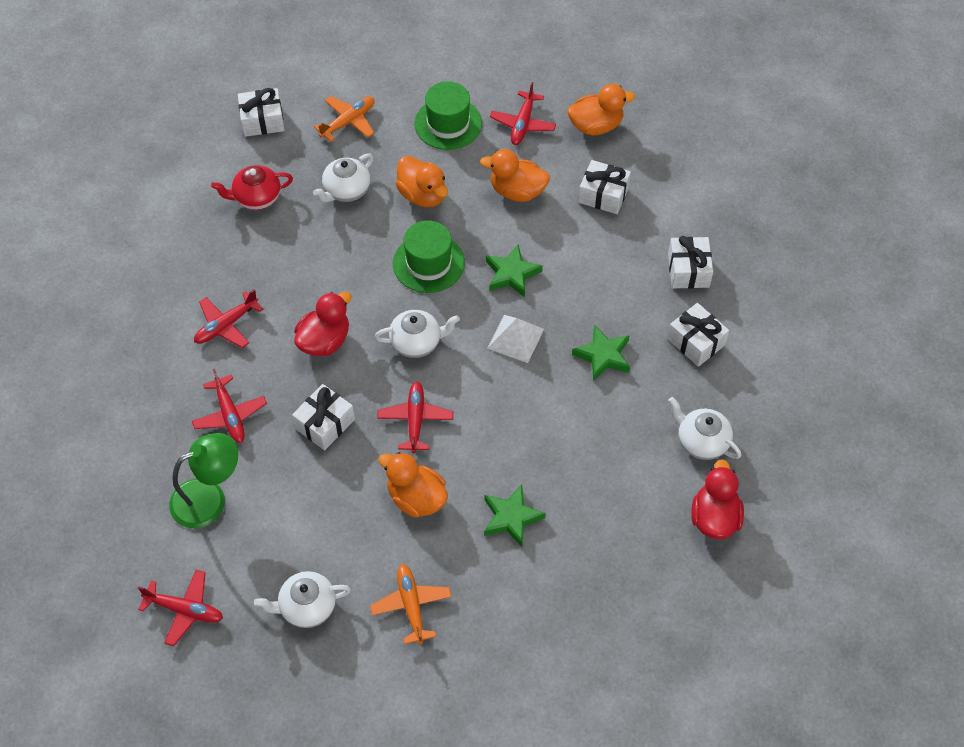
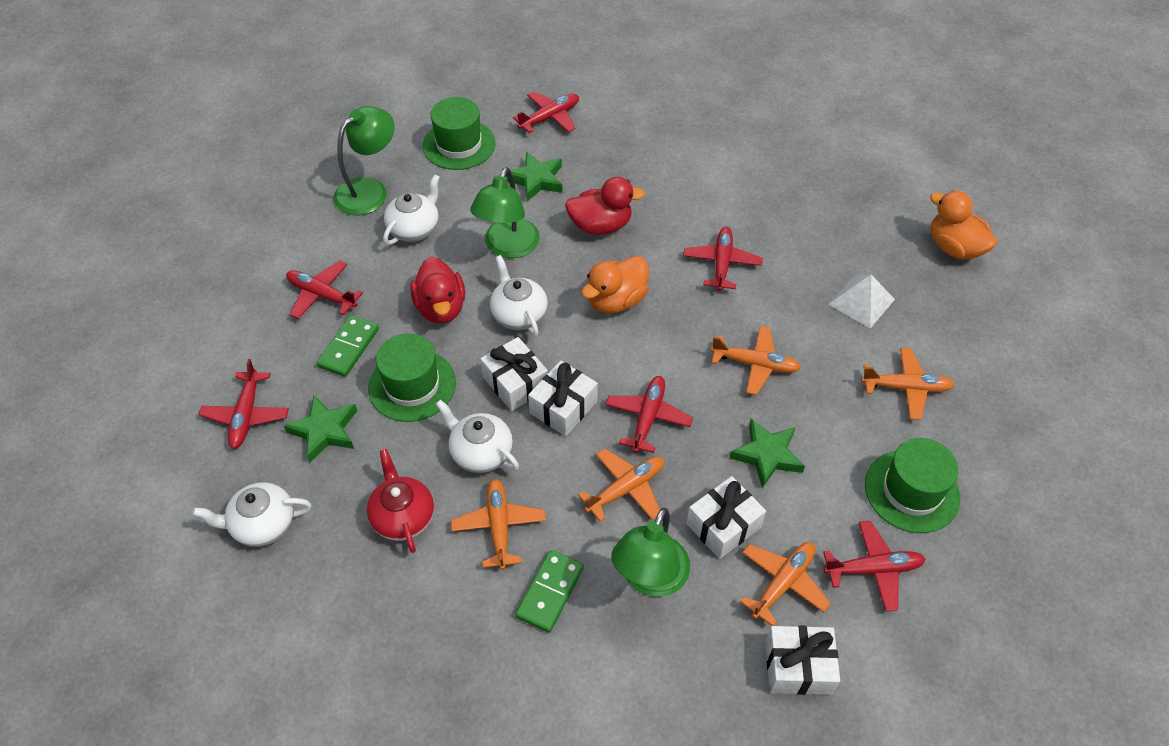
green domino: 0 -> 2
green hat: 2 -> 3
green lamp: 1 -> 3
orange duck: 4 -> 2
orange plane: 2 -> 5
red plane: 5 -> 6
white gift: 5 -> 4

